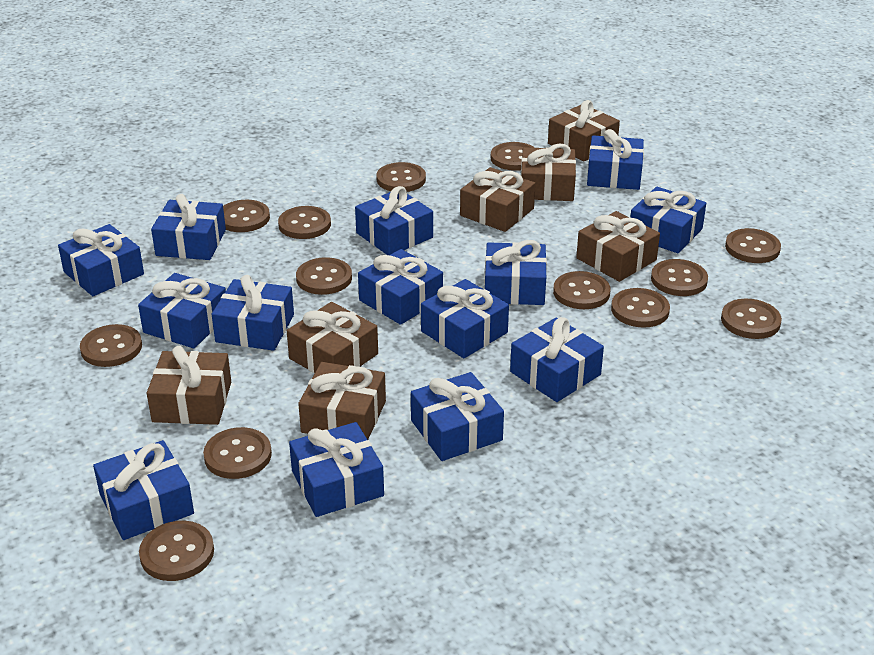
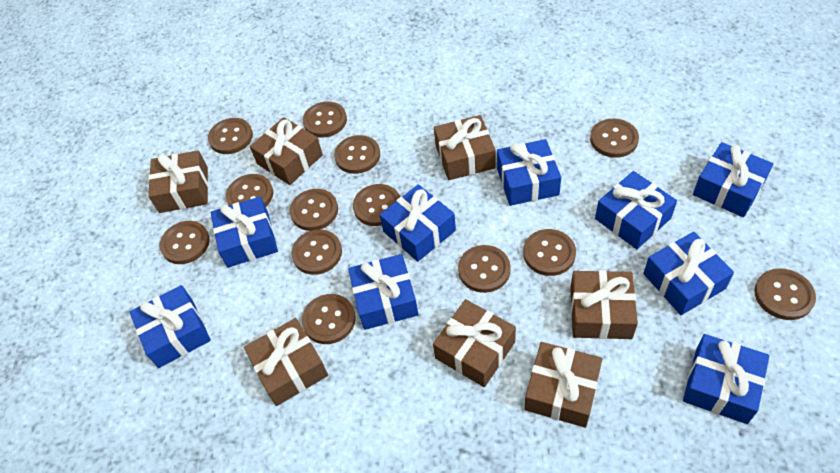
blue gift: 14 -> 9

